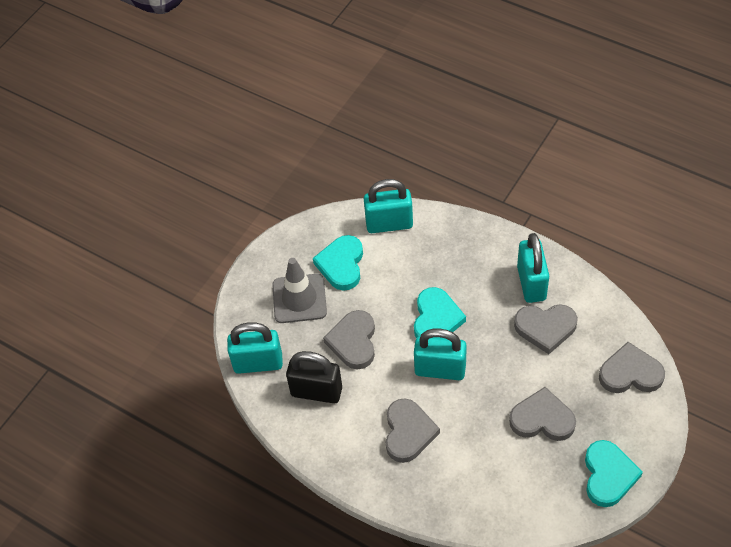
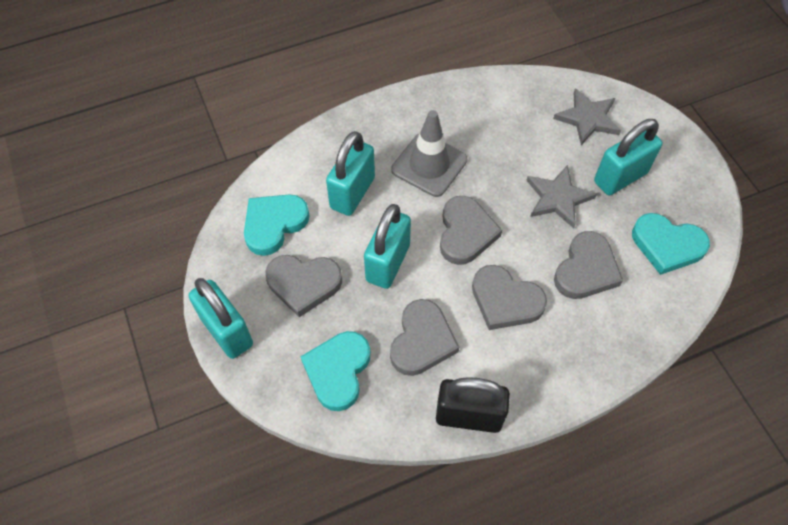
grey star: 0 -> 2

